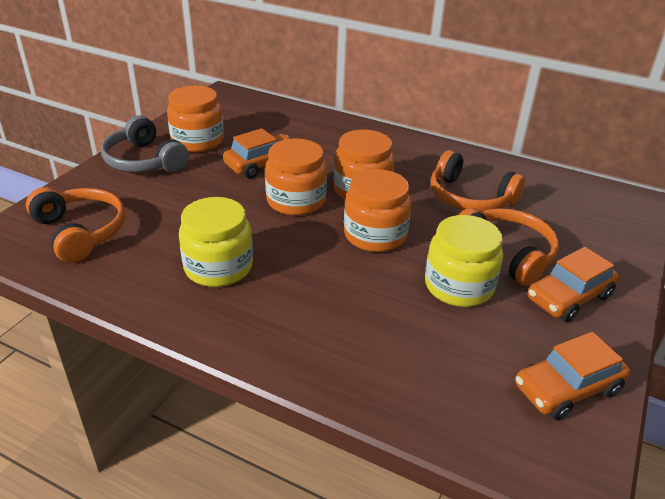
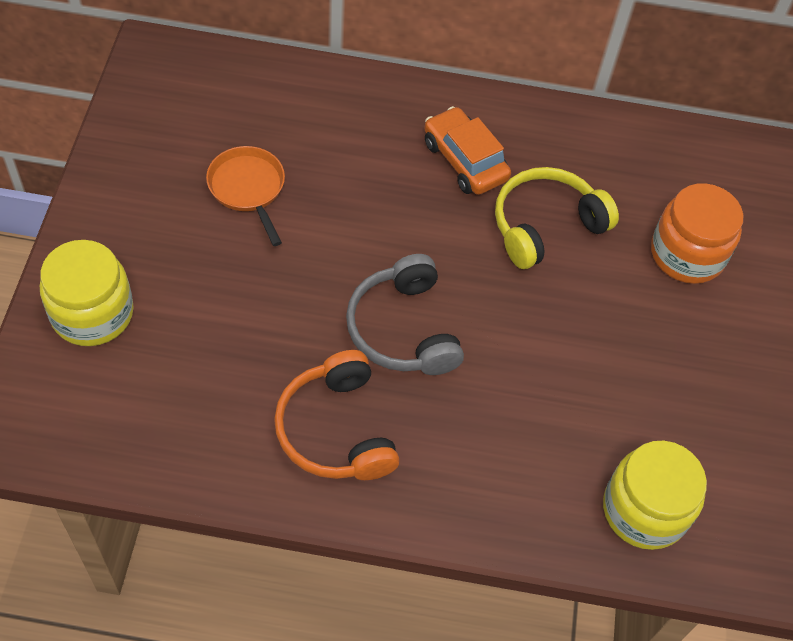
orange car: 3 -> 1
orange headphones: 3 -> 1
orange jar: 4 -> 1
orange pan: 0 -> 1
yellow headphones: 0 -> 1

